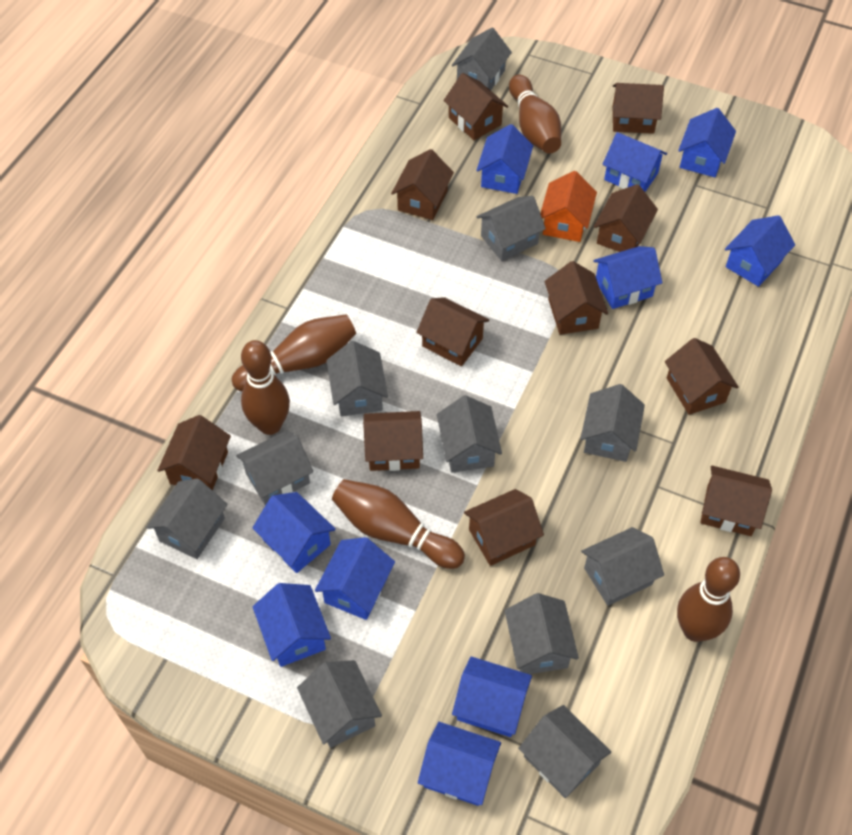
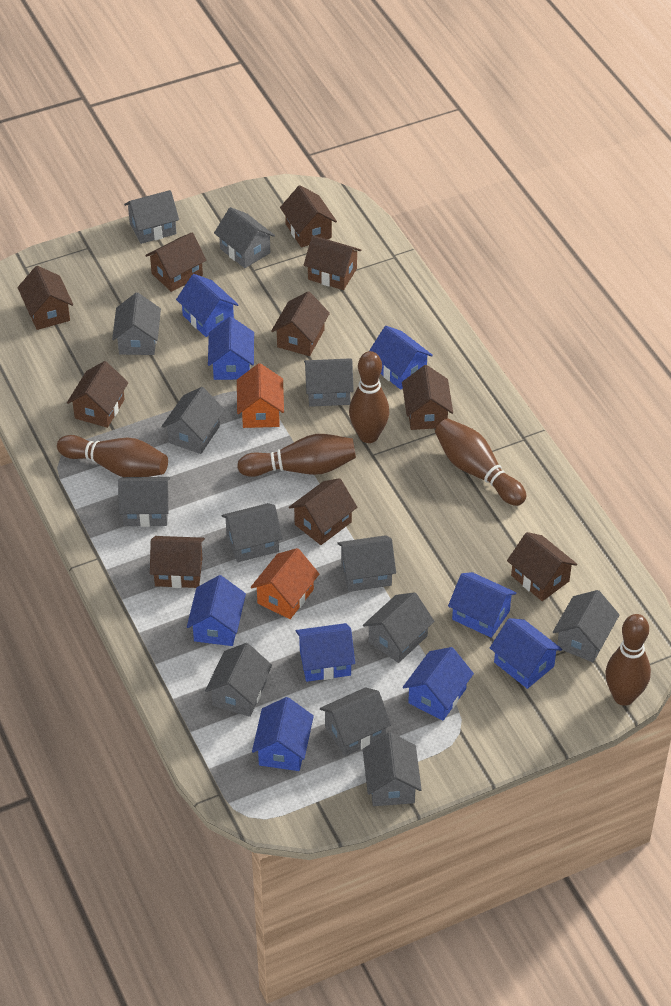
blue house: 10 -> 9
brown house: 11 -> 10
grey house: 11 -> 13
orange house: 1 -> 2

